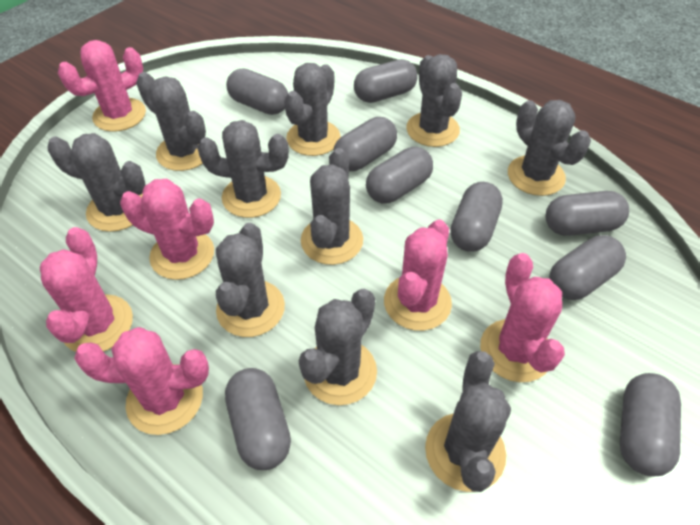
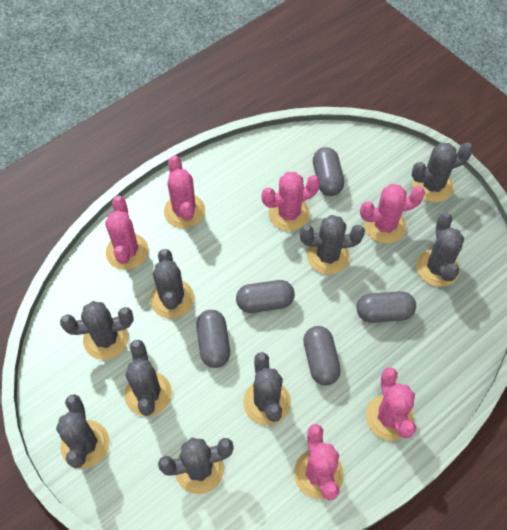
grey cactus: 10 -> 9
grey capsule: 9 -> 5

